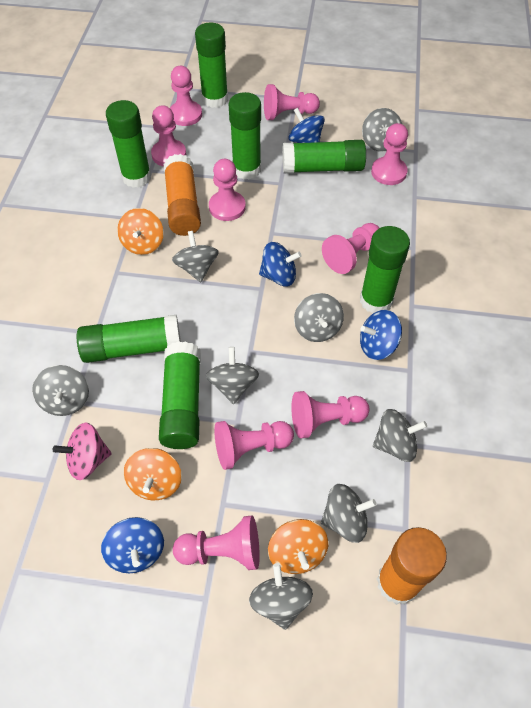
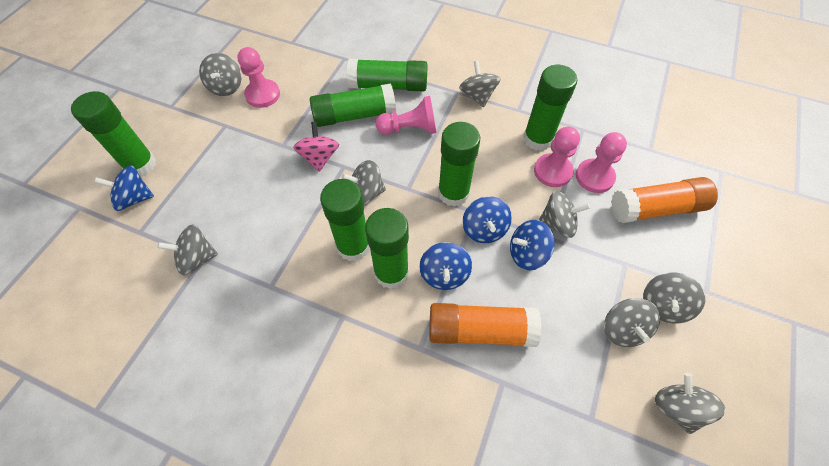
orange spinning top: 3 -> 0
pink pawn: 9 -> 4

